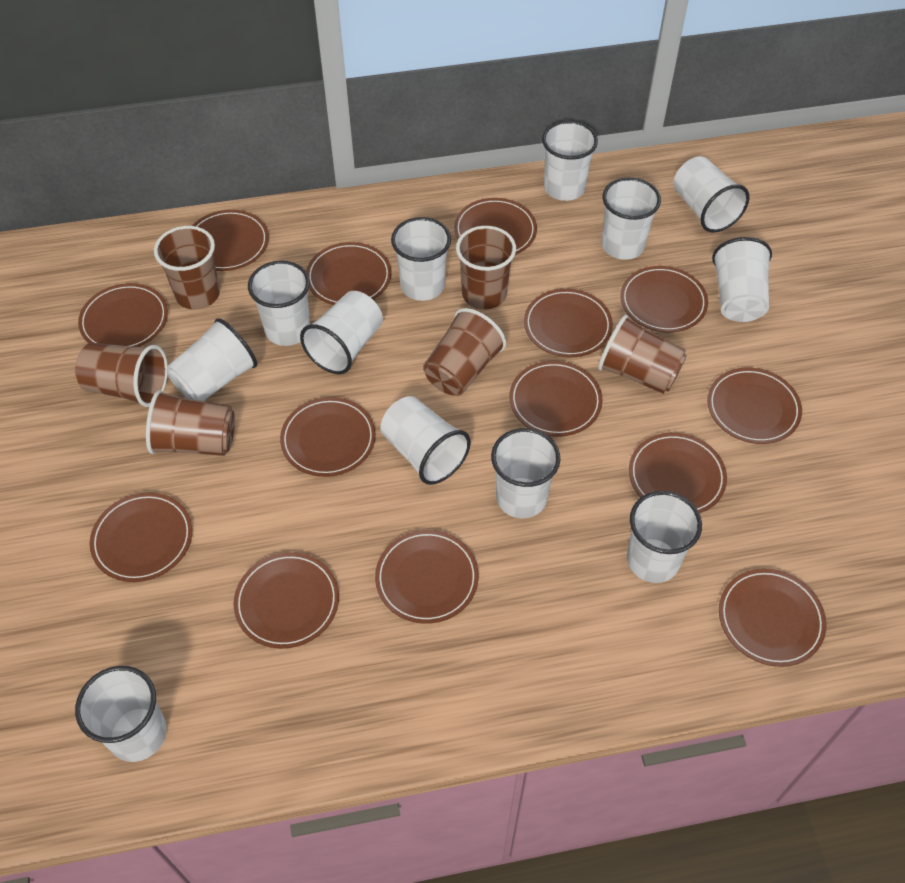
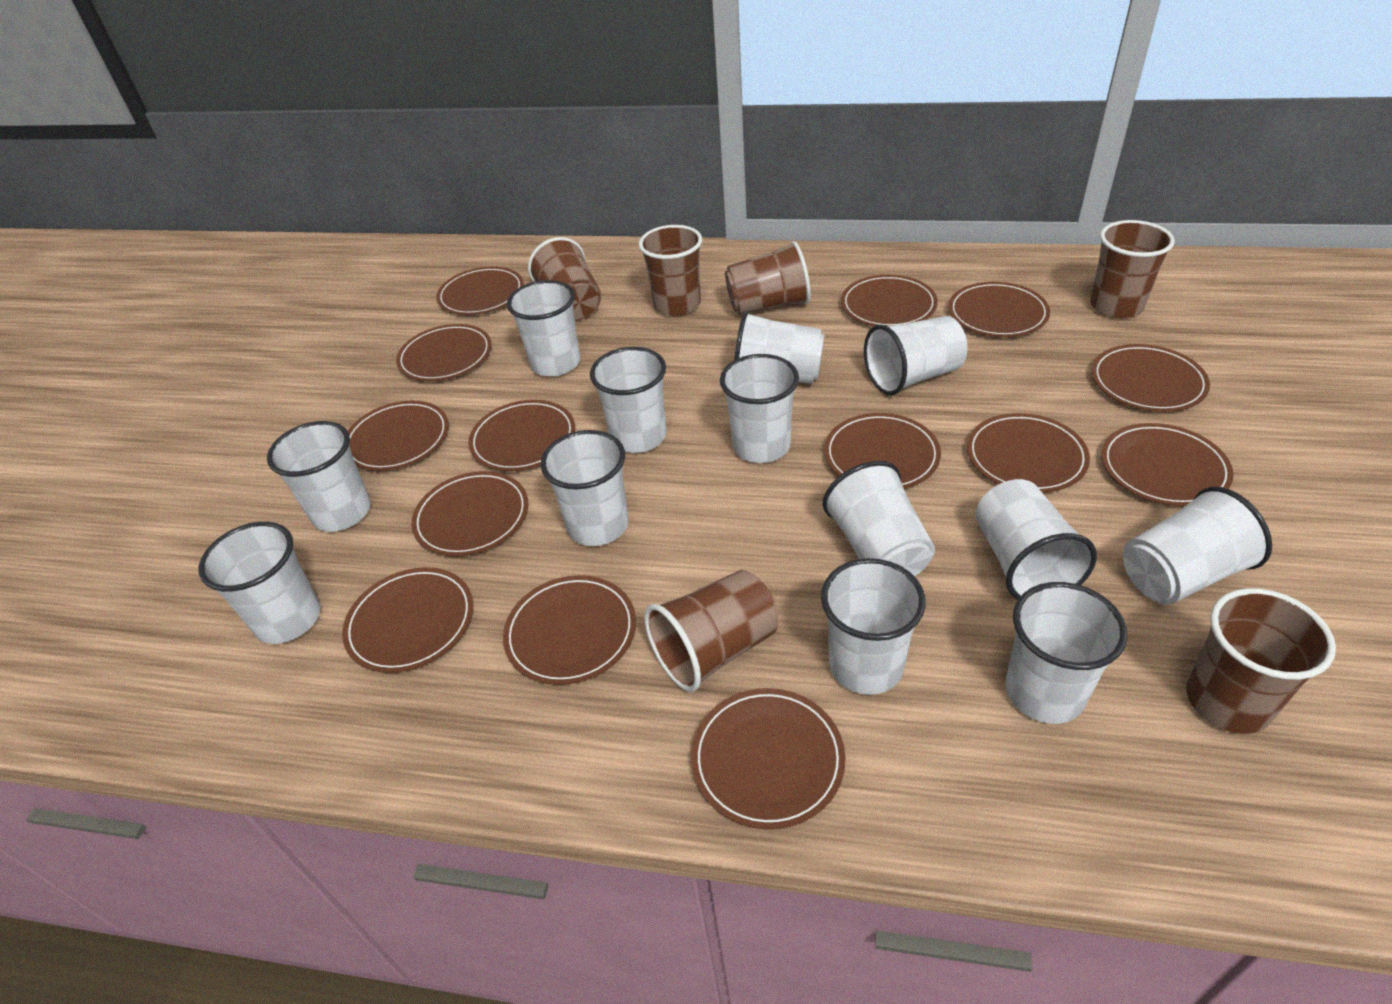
white cup: 12 -> 13

